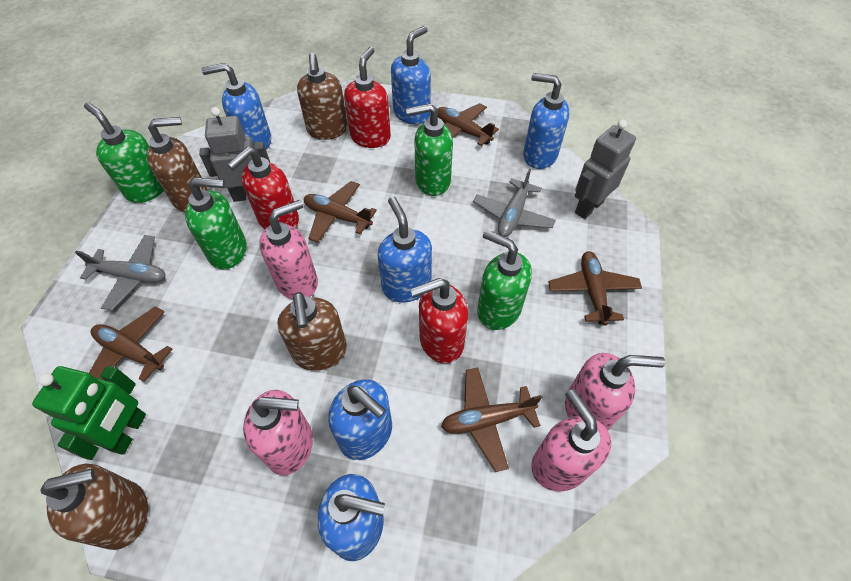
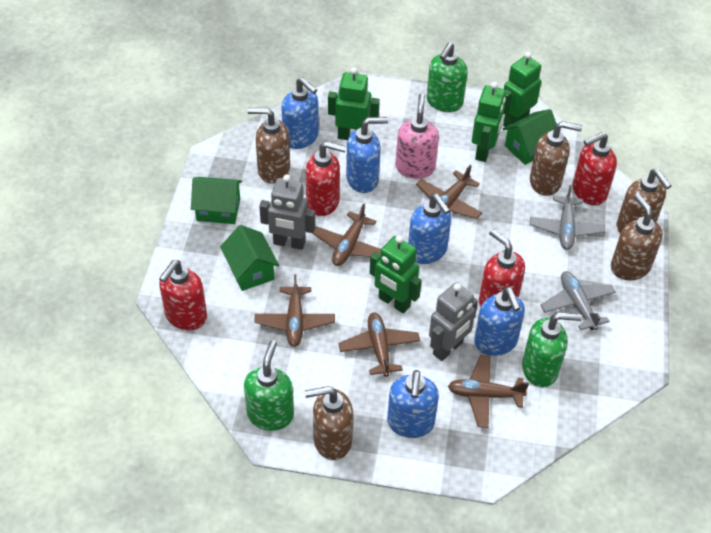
blue soap dispenser: 6 -> 5
brown soap dispenser: 4 -> 5
green house: 0 -> 3
green robot: 1 -> 4
green soap dispenser: 4 -> 3
pink soap dispenser: 4 -> 1
red soap dispenser: 3 -> 4

